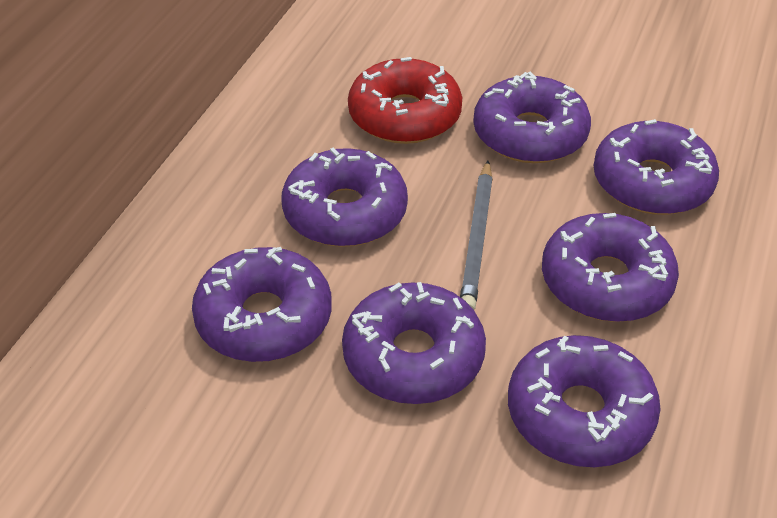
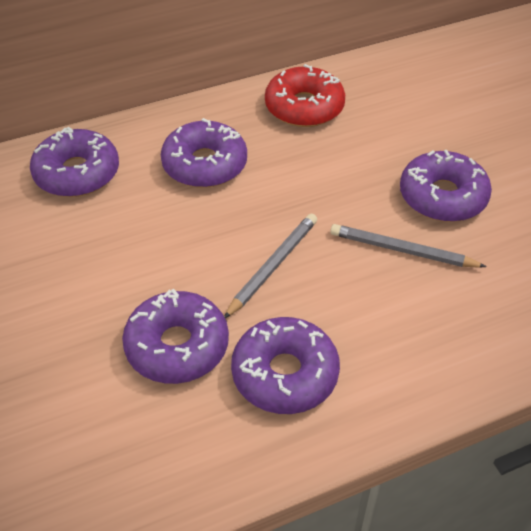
grey pencil: 1 -> 2
purple donut: 7 -> 5

